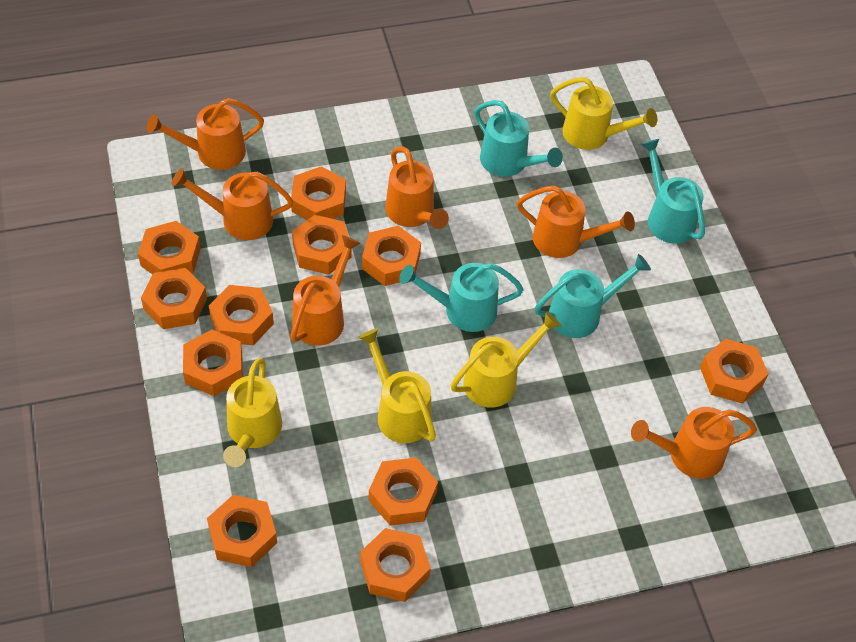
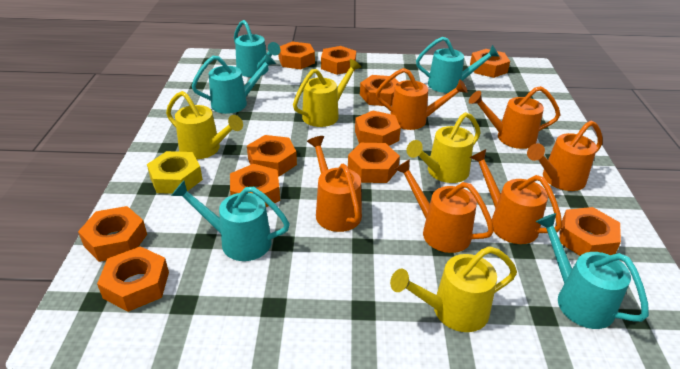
turquoise watering can: 4 -> 5
yellow nut: 0 -> 1

